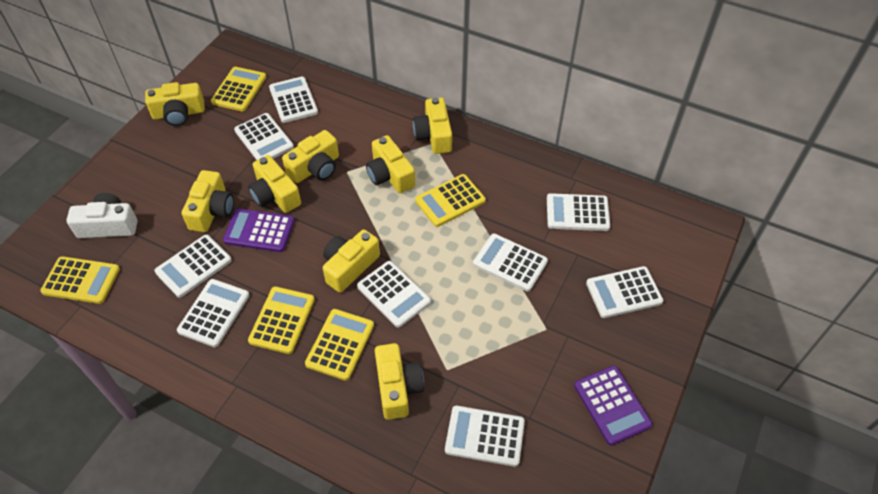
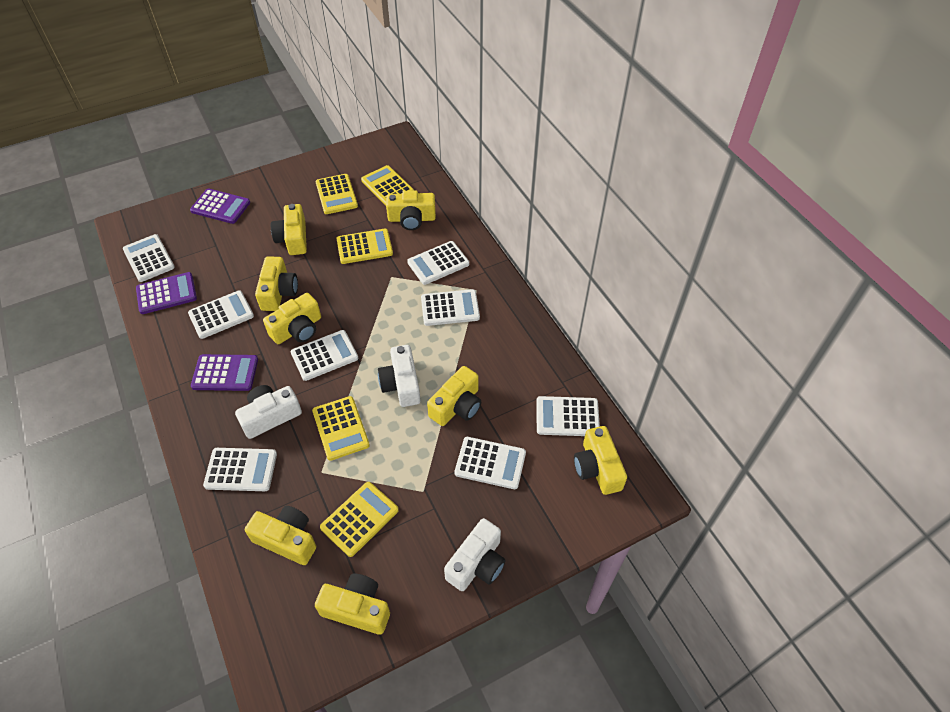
purple calculator: 2 -> 3
white calculator: 9 -> 8
white camera: 1 -> 3

